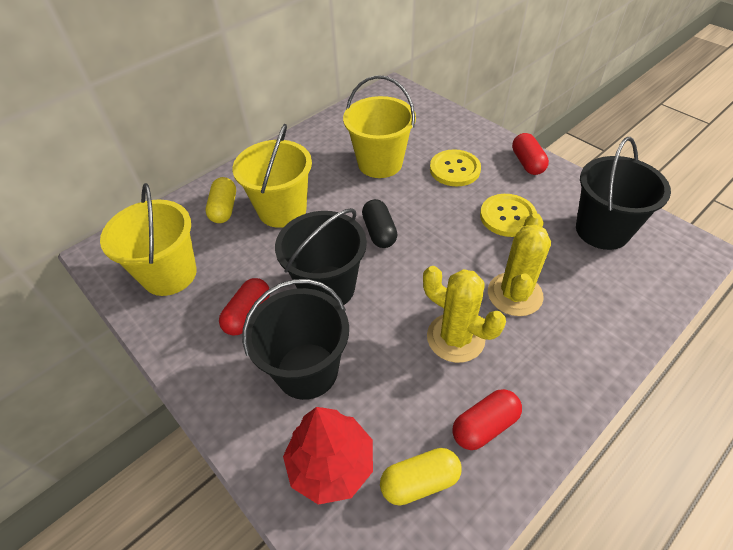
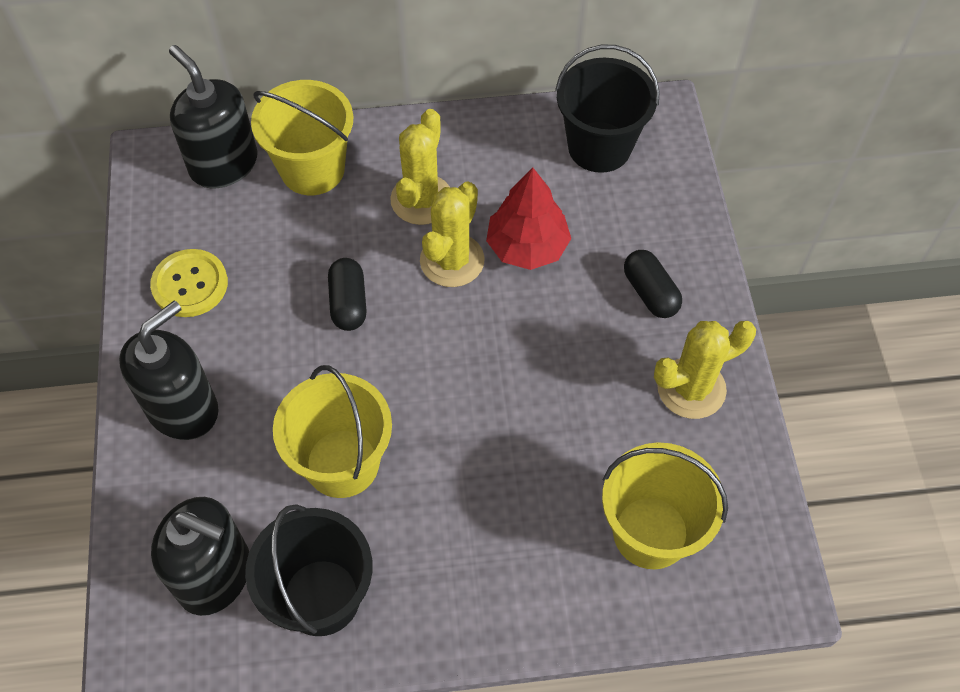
black bucket: 3 -> 2
black capsule: 1 -> 2
black soap dispenser: 0 -> 3
red capsule: 3 -> 0
yellow button: 2 -> 1
yellow cactus: 2 -> 3
yellow capsule: 2 -> 0

